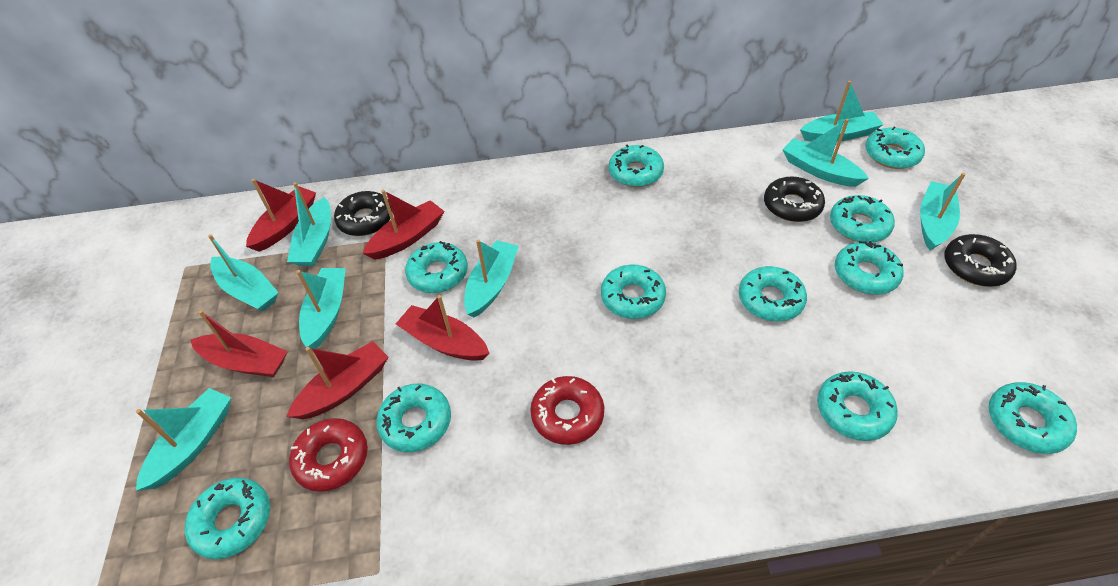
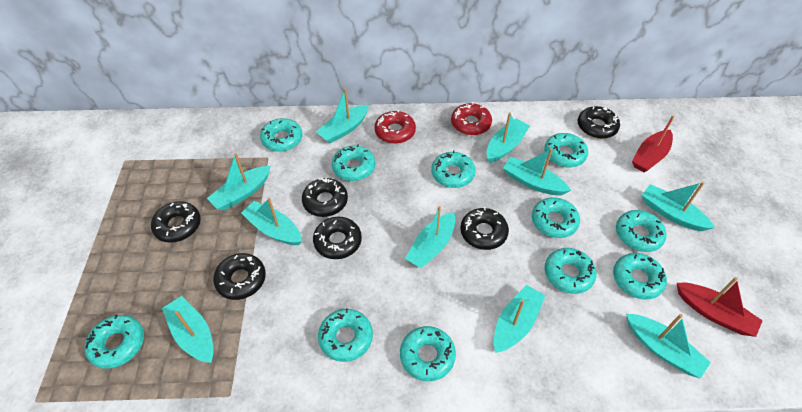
black donut: 3 -> 6
red boat: 5 -> 2
turquoise boat: 8 -> 10

